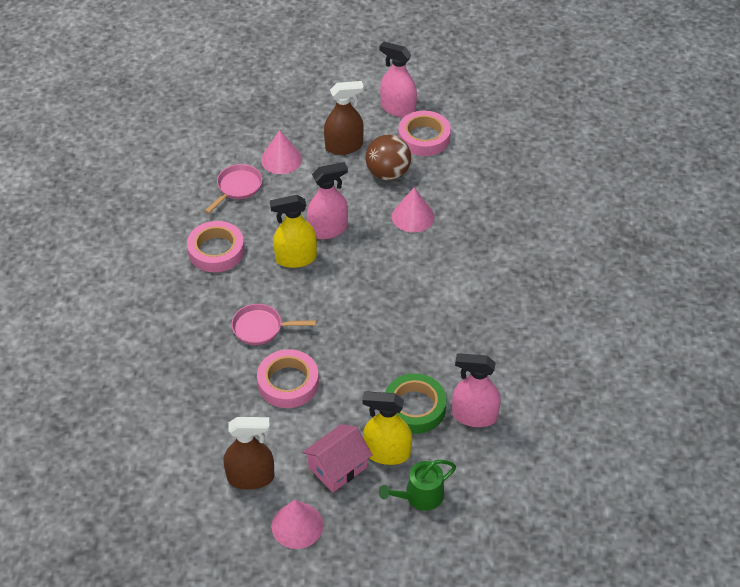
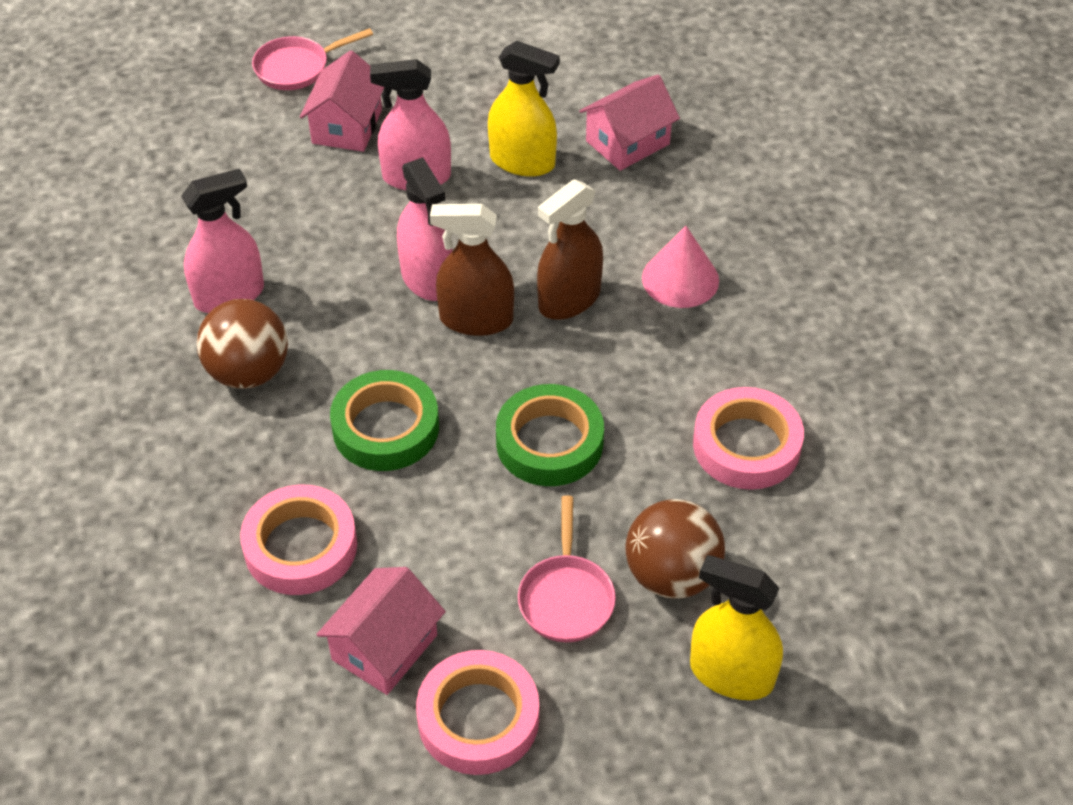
brown ball: 1 -> 2
green tape: 1 -> 2
green watering can: 1 -> 0
pink cone: 3 -> 1
pink house: 1 -> 3

